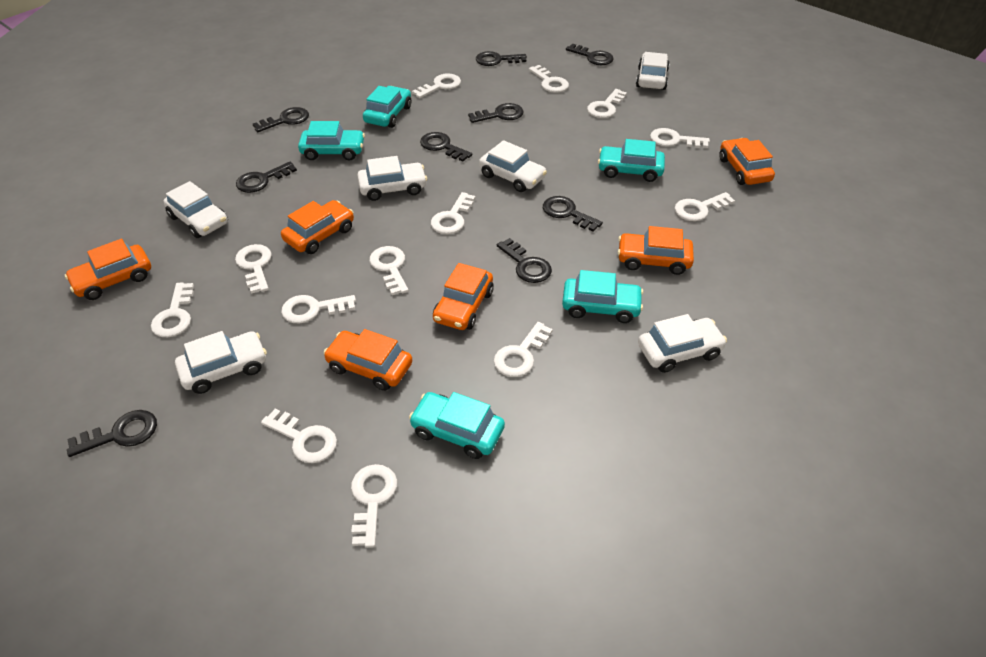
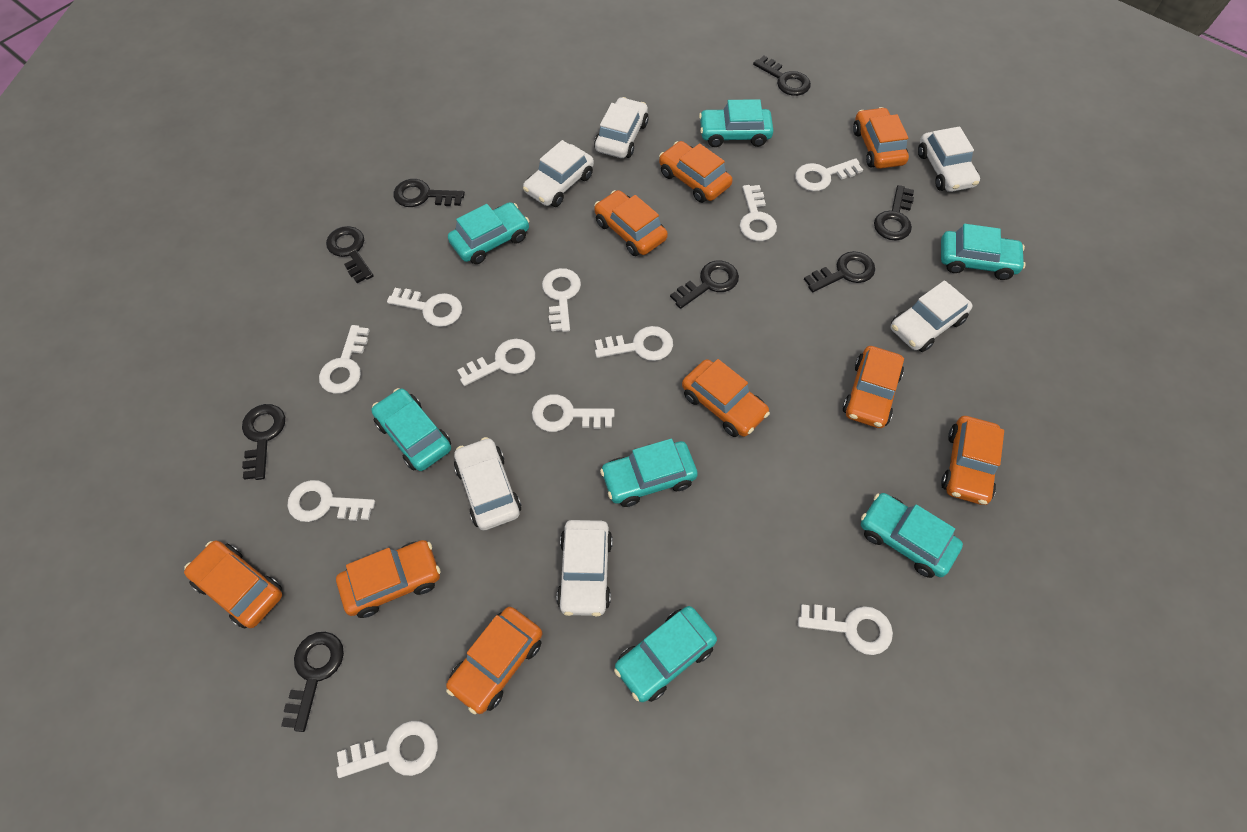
black key: 9 -> 8
orange car: 6 -> 9
turquoise car: 5 -> 7
white key: 13 -> 11

